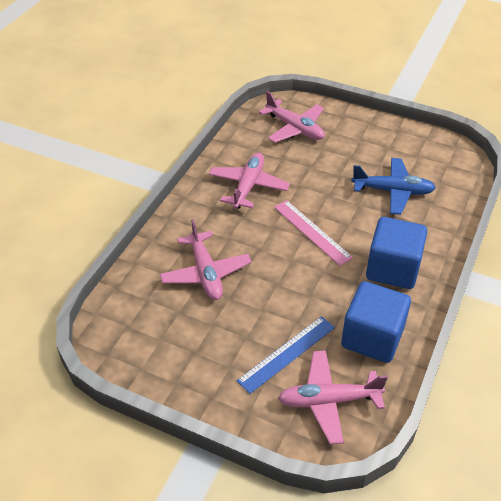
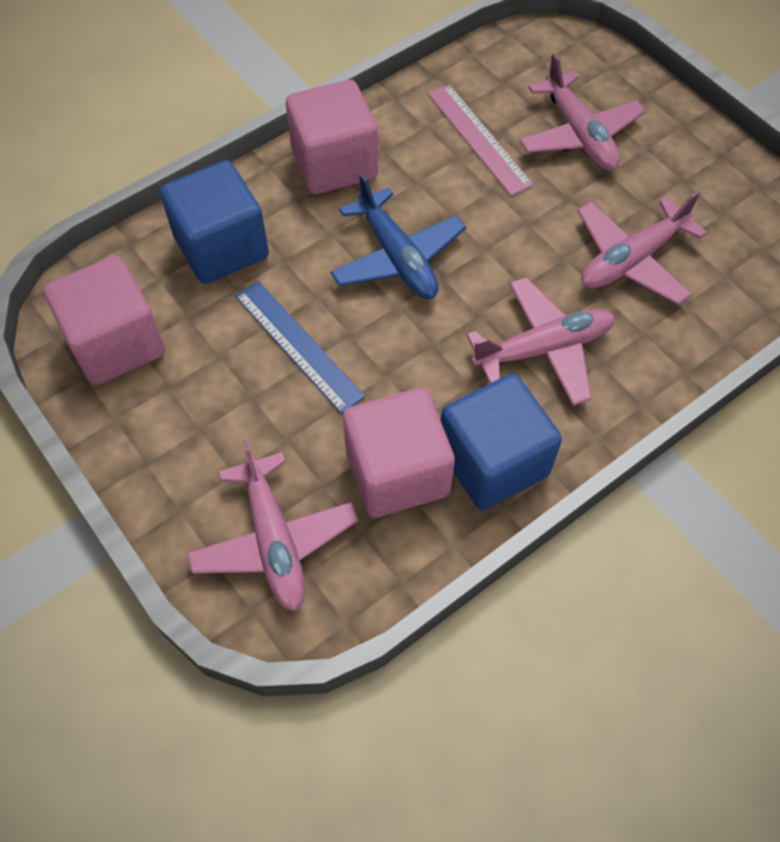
pink cube: 0 -> 3

